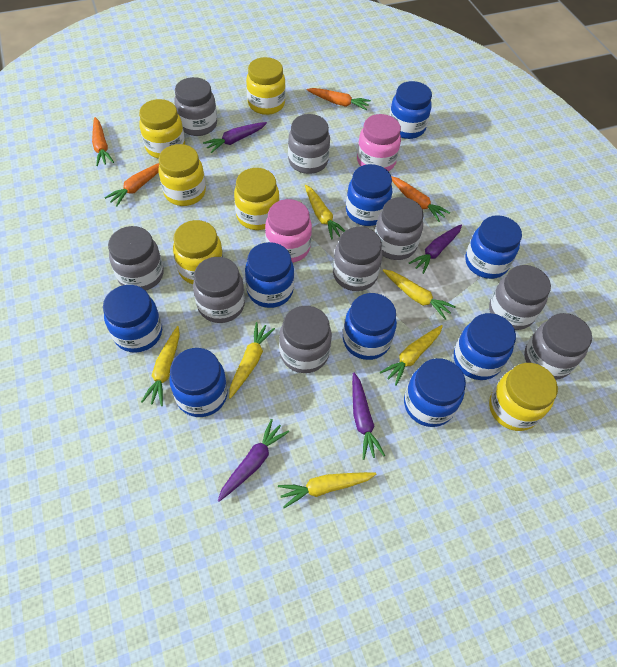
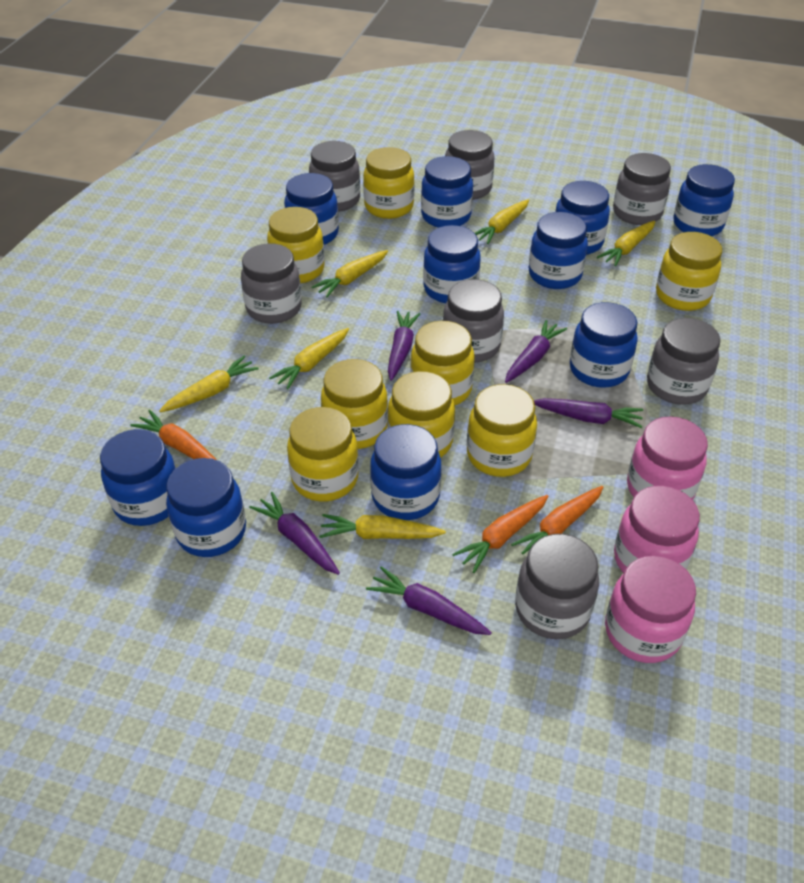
blue jar: 9 -> 10
grey jar: 9 -> 7
orange carrot: 4 -> 3
pink jar: 2 -> 3
purple carrot: 4 -> 5
yellow jar: 6 -> 8

